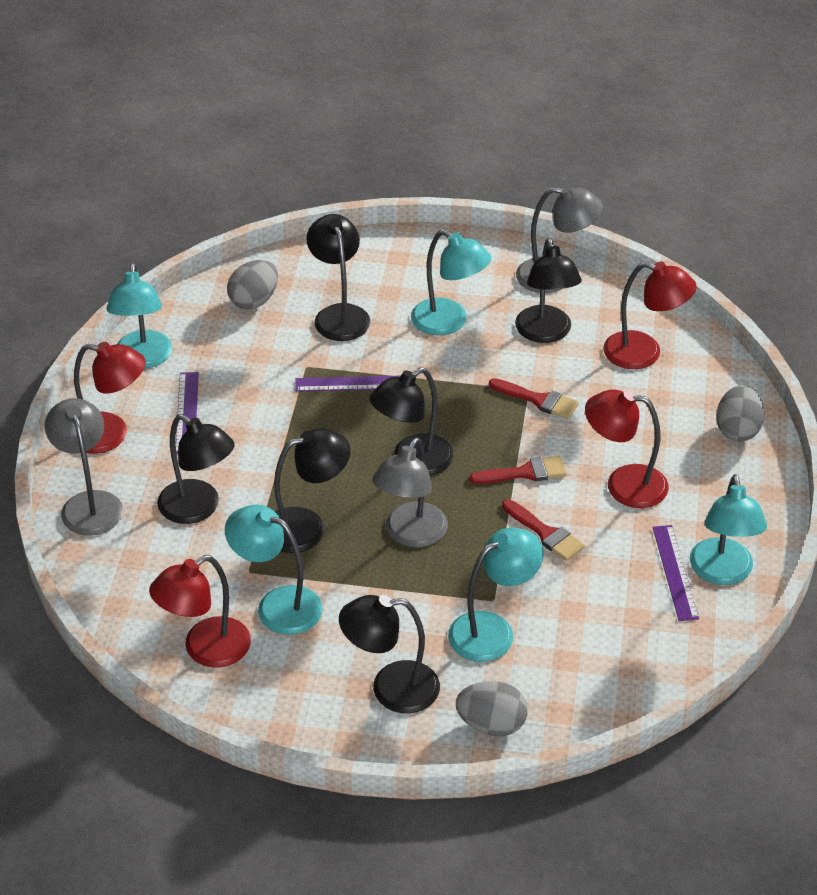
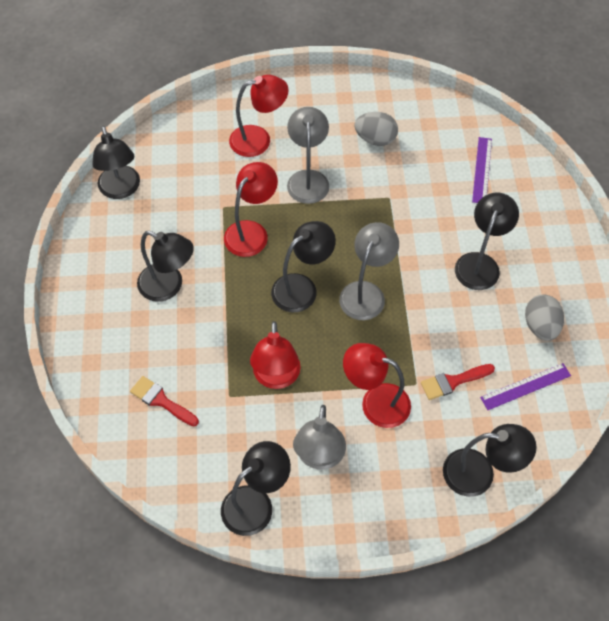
grey egg: 3 -> 2
purple ruler: 3 -> 2
red brush: 3 -> 2
turquoise lamp: 5 -> 0

